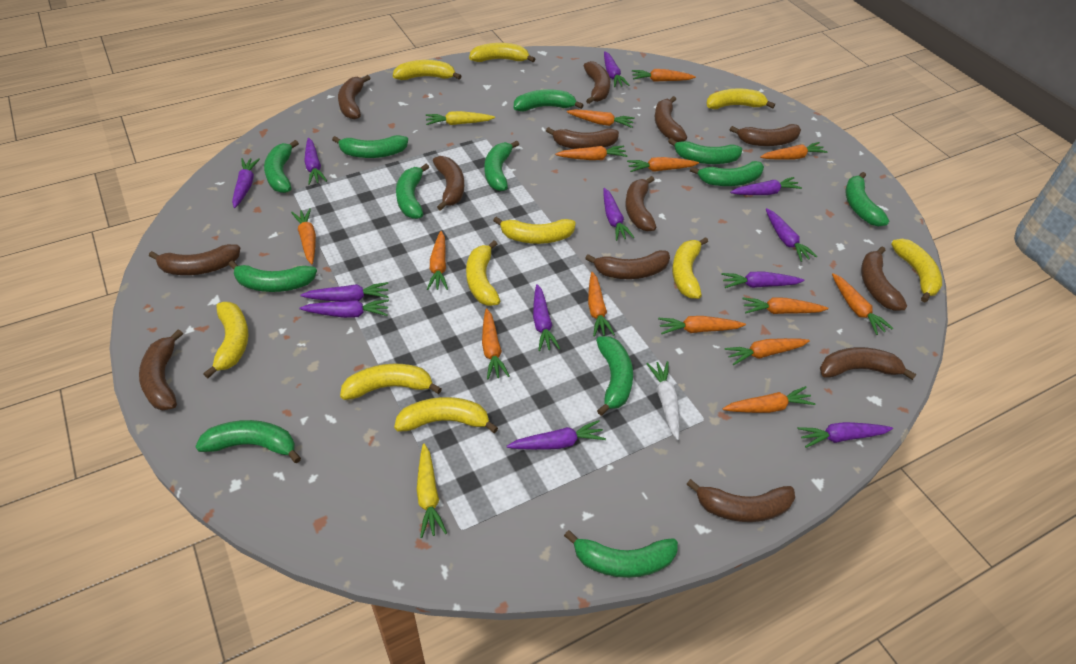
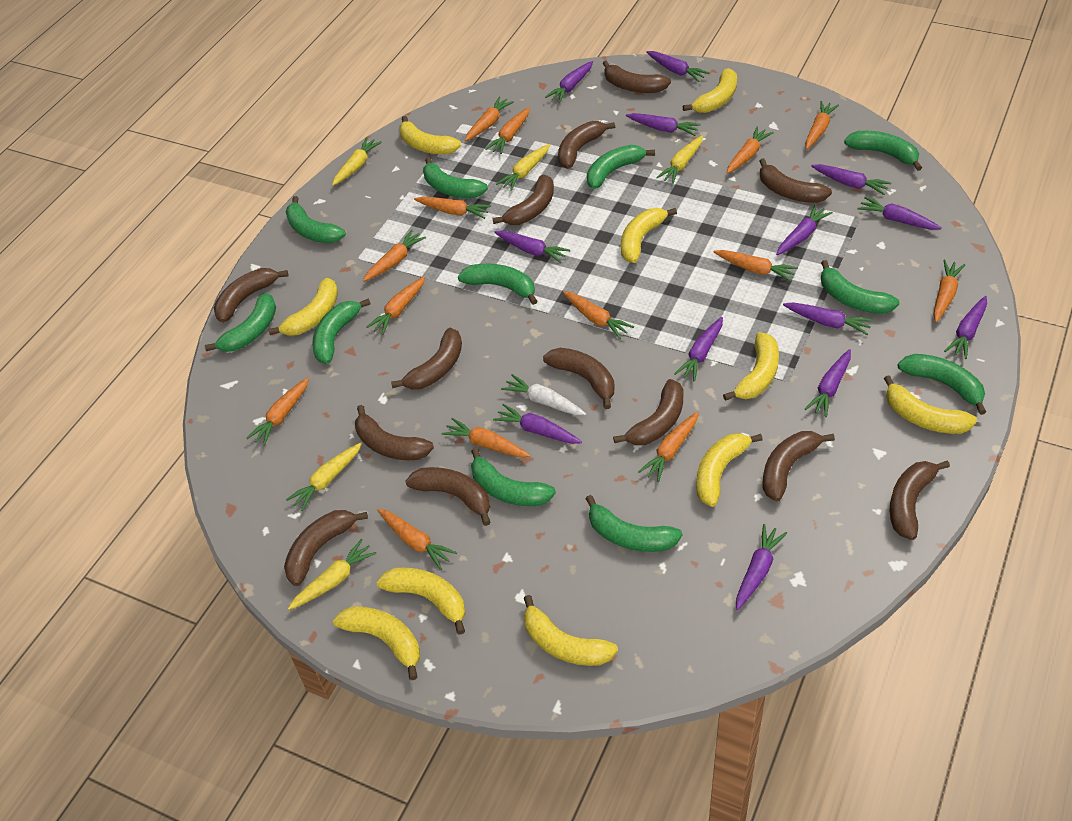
green banana: 12 -> 11
purple carrot: 12 -> 13
yellow carrot: 2 -> 5

